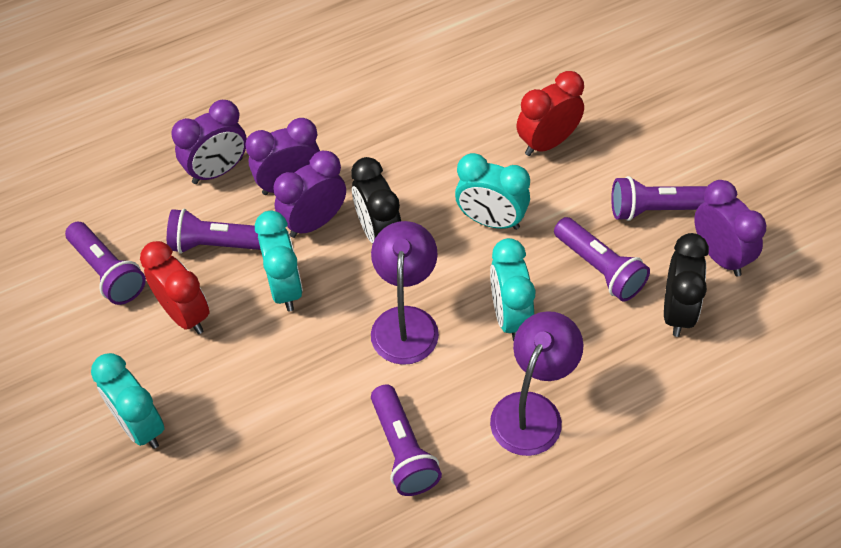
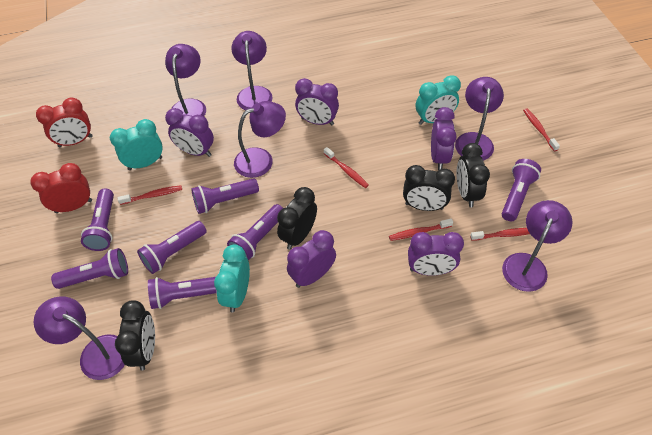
black clock: 2 -> 4
purple clock: 4 -> 5
purple flashlight: 5 -> 7
purple lamp: 2 -> 6
red toothbrush: 0 -> 5
turquoise clock: 4 -> 3

